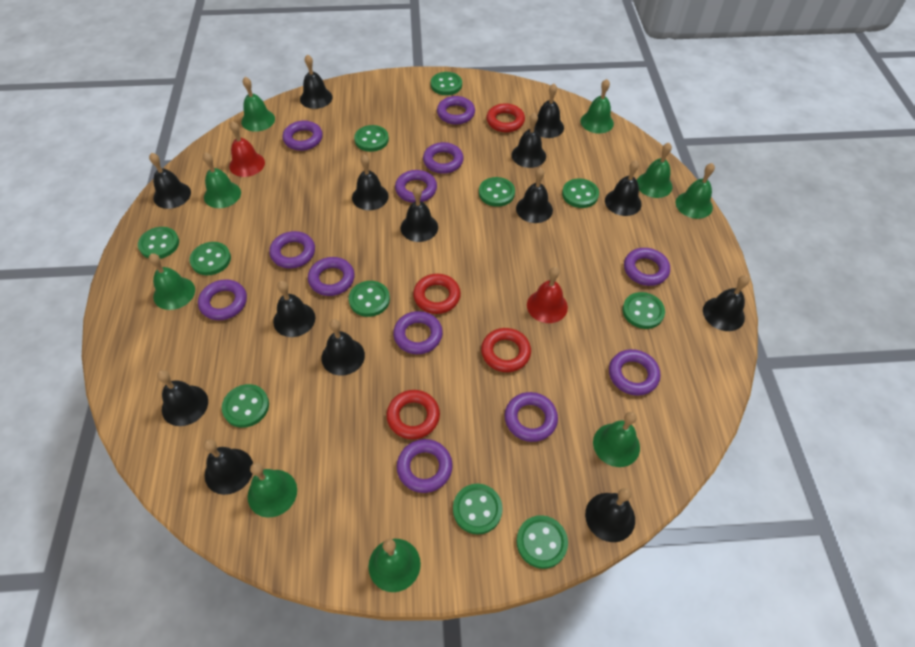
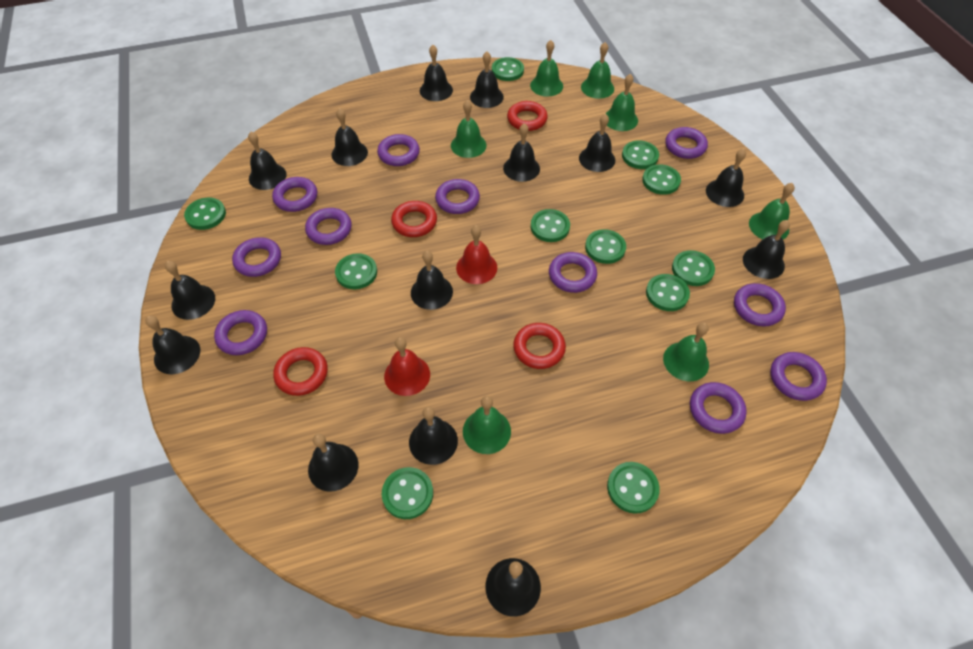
green bell: 9 -> 7
purple ring: 12 -> 11

